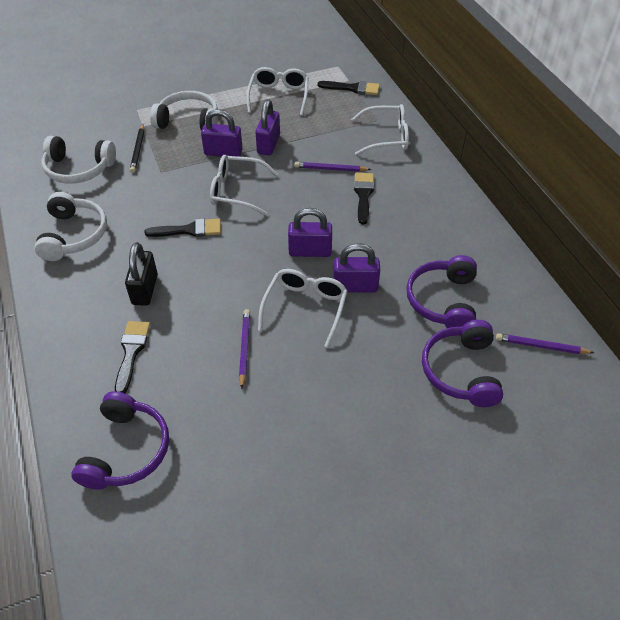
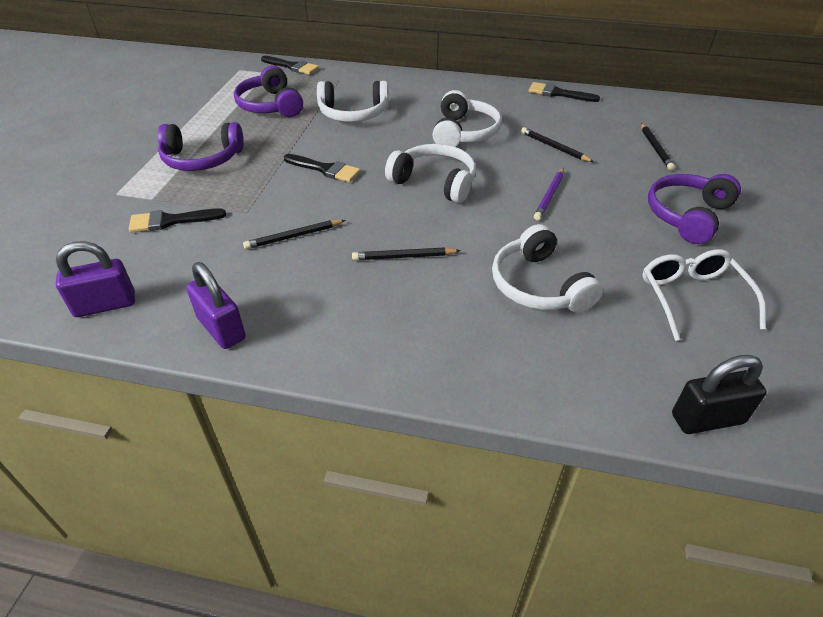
black pencil: 1 -> 4
purple padlock: 4 -> 2
purple pencil: 3 -> 1
white glasses: 4 -> 1
white headphones: 3 -> 4

